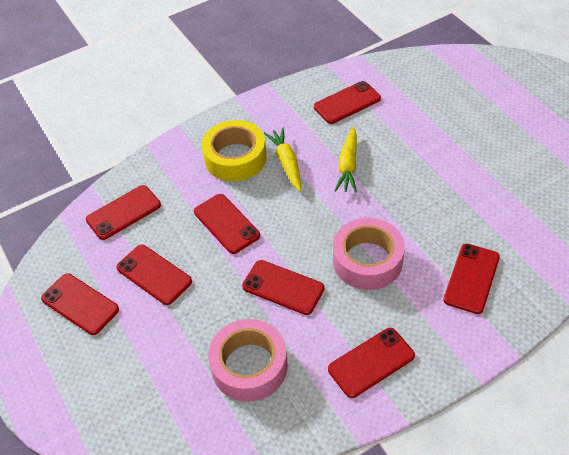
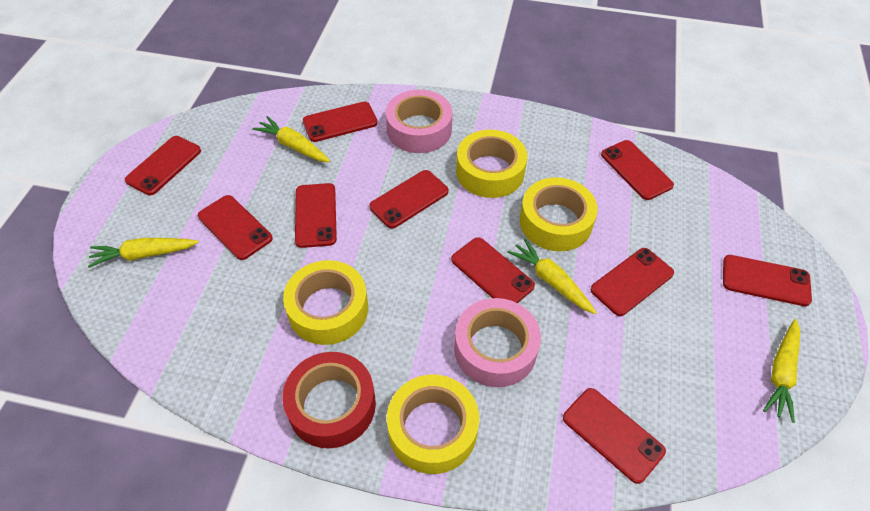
red phone: 8 -> 10
red tape: 0 -> 1
yellow carrot: 2 -> 4
yellow tape: 1 -> 4

